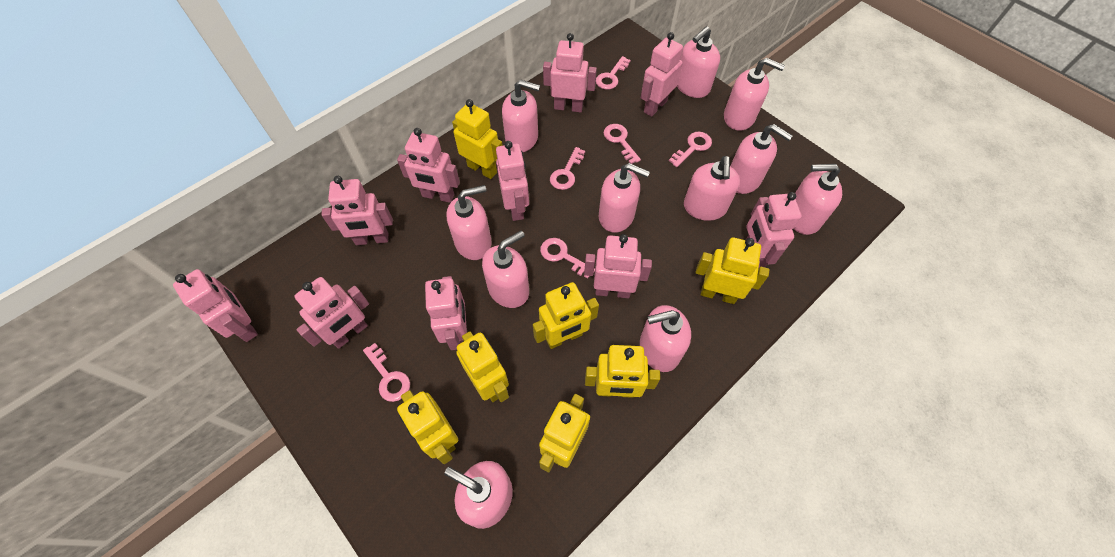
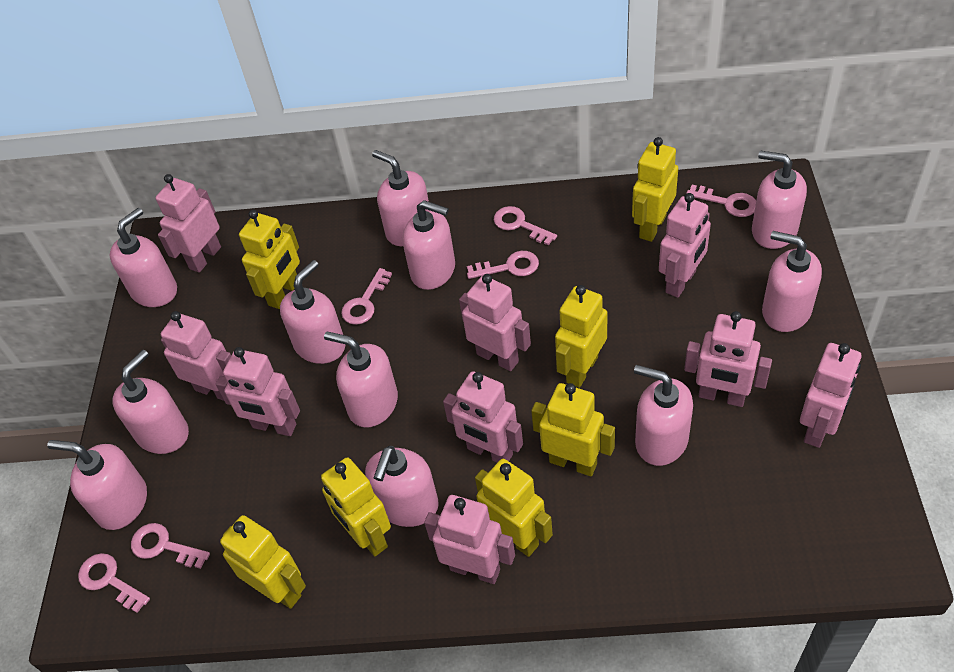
pink robot: 10 -> 9

